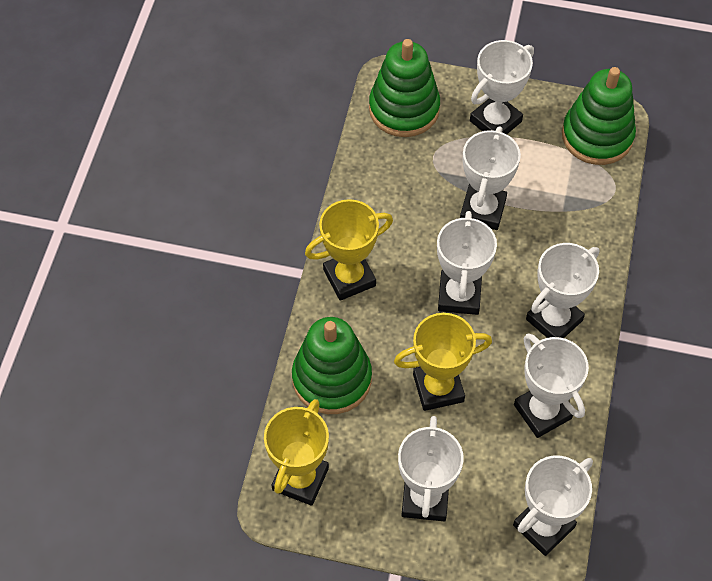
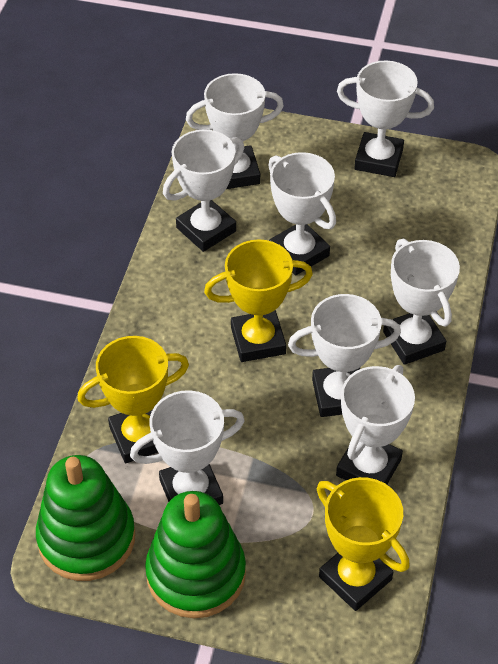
green stacking toy: 3 -> 2
white trophy: 7 -> 8

